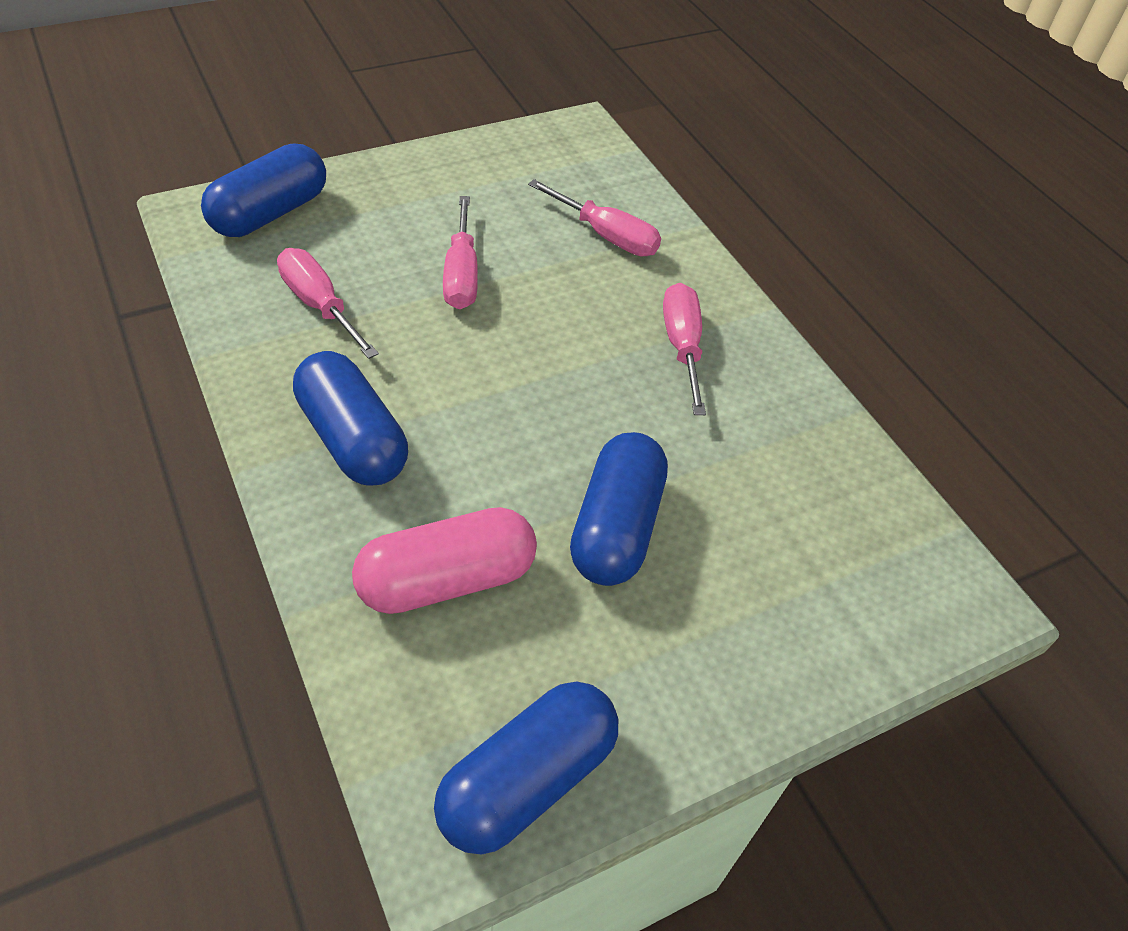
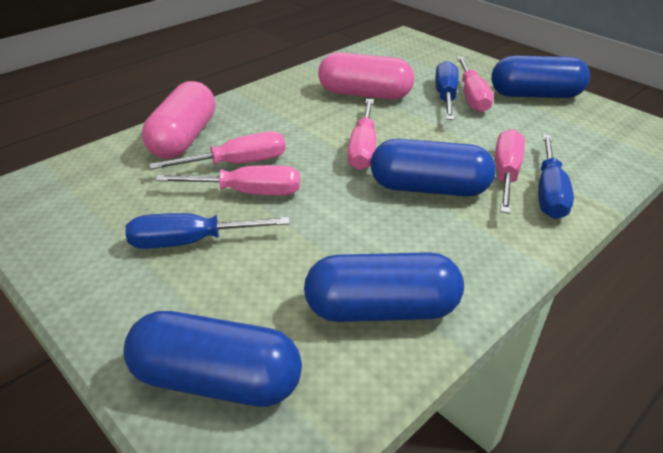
blue screwdriver: 0 -> 3
pink capsule: 1 -> 2
pink screwdriver: 4 -> 5

